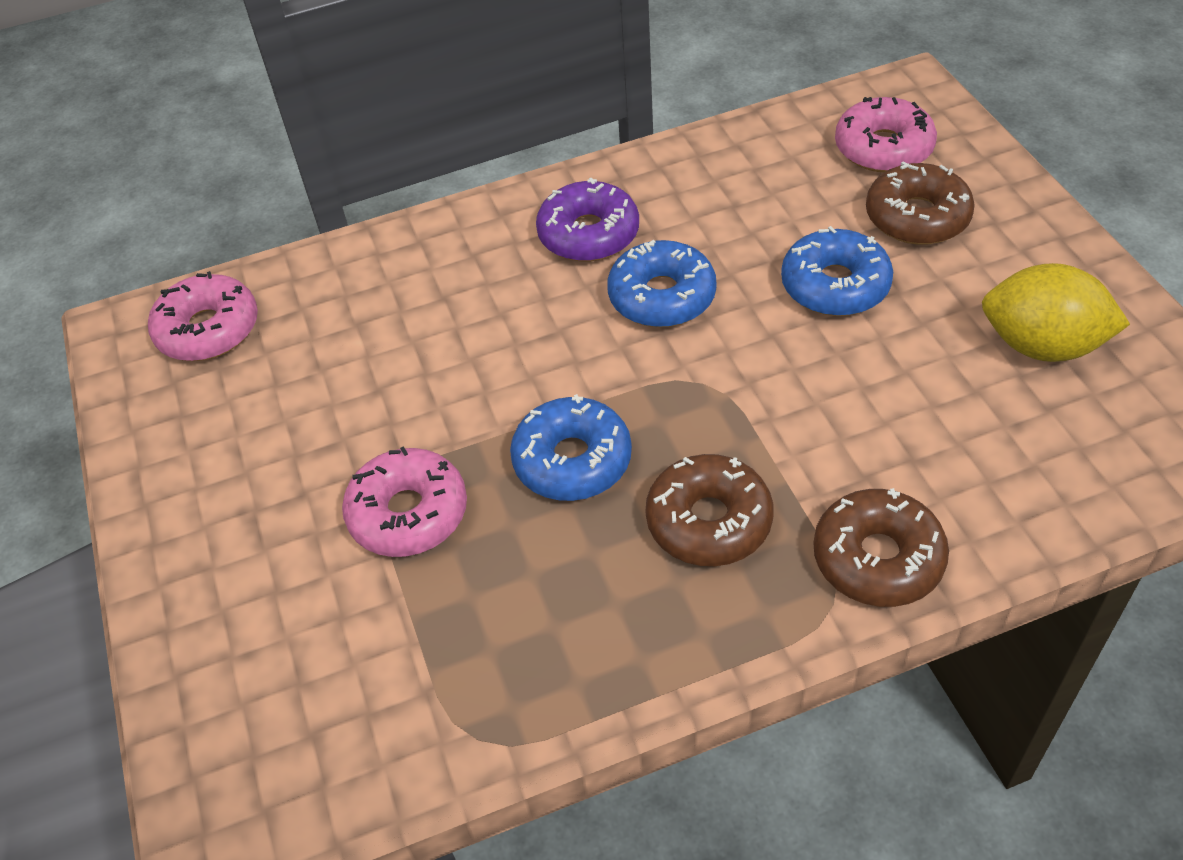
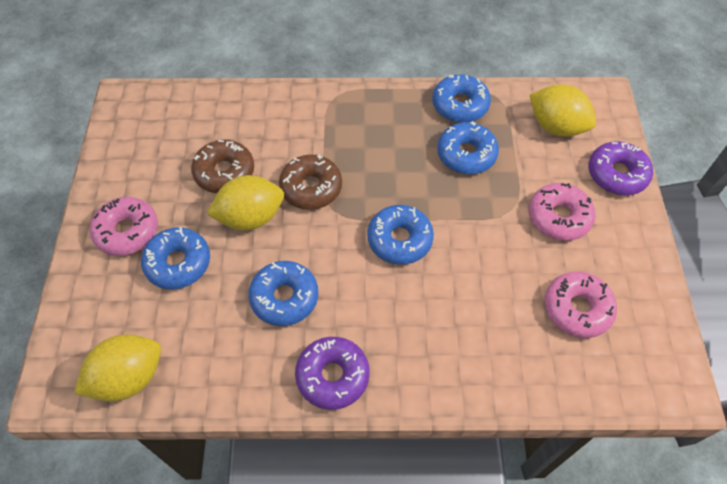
blue donut: 3 -> 5
brown donut: 3 -> 2
purple donut: 1 -> 2
yellow lemon: 1 -> 3

